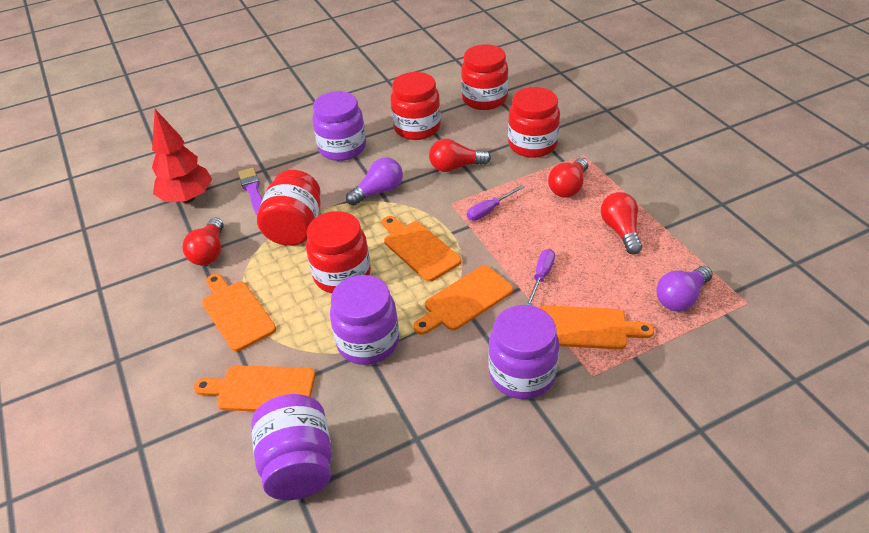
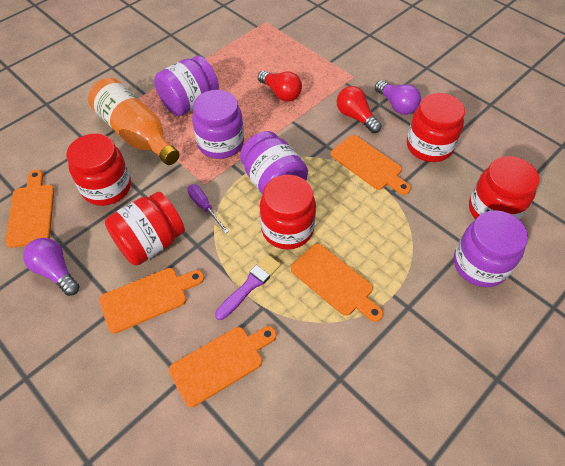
orange bottle: 0 -> 1
purple screwdriver: 2 -> 1
red light bulb: 4 -> 2
red tree: 1 -> 0

